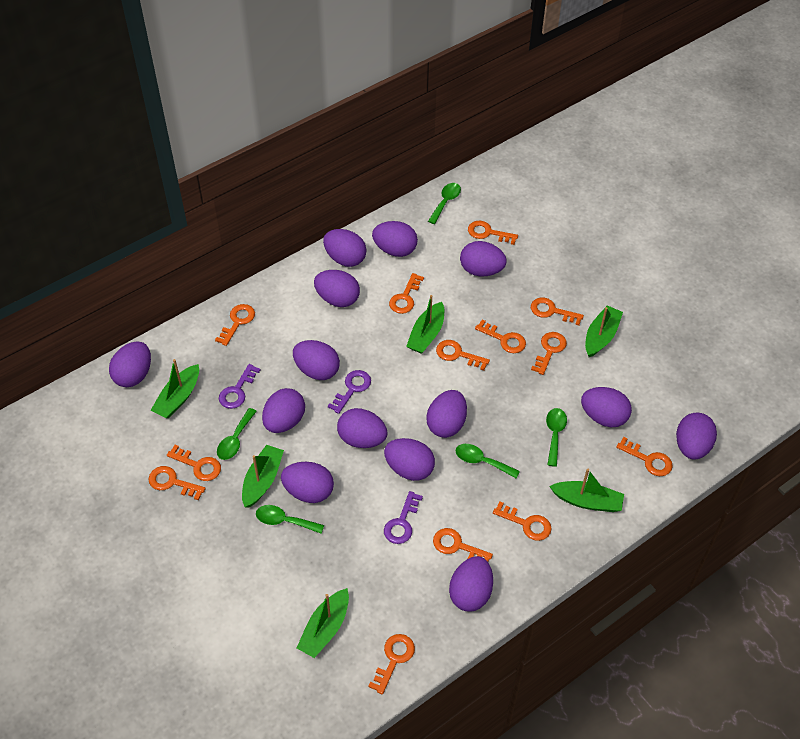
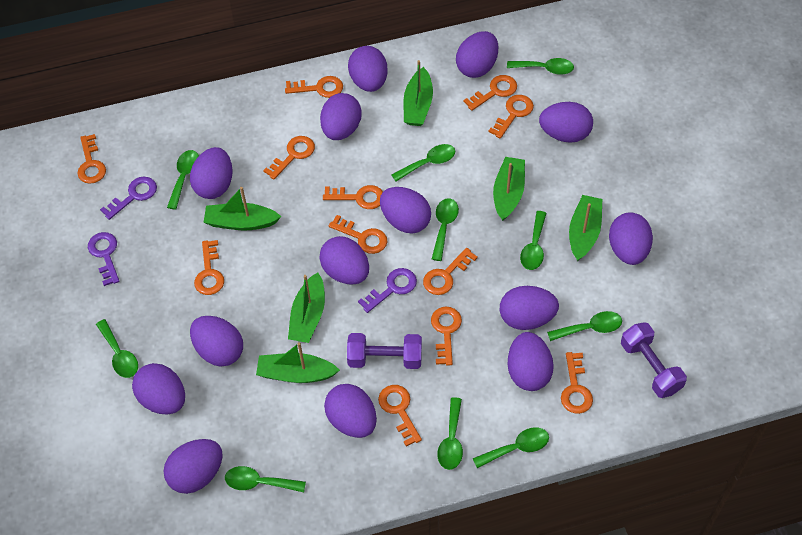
green spoon: 5 -> 10
orange key: 13 -> 12
purple dumbbell: 0 -> 2

